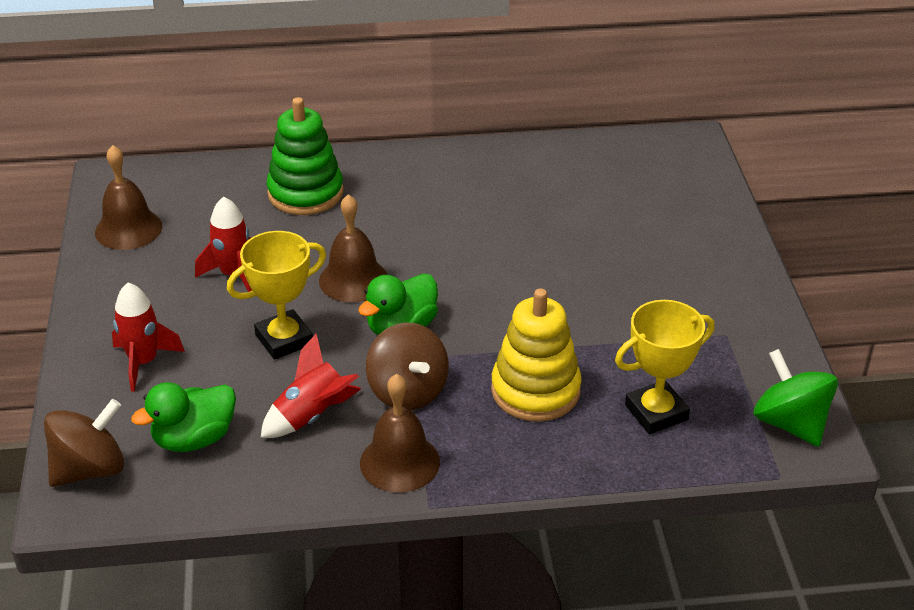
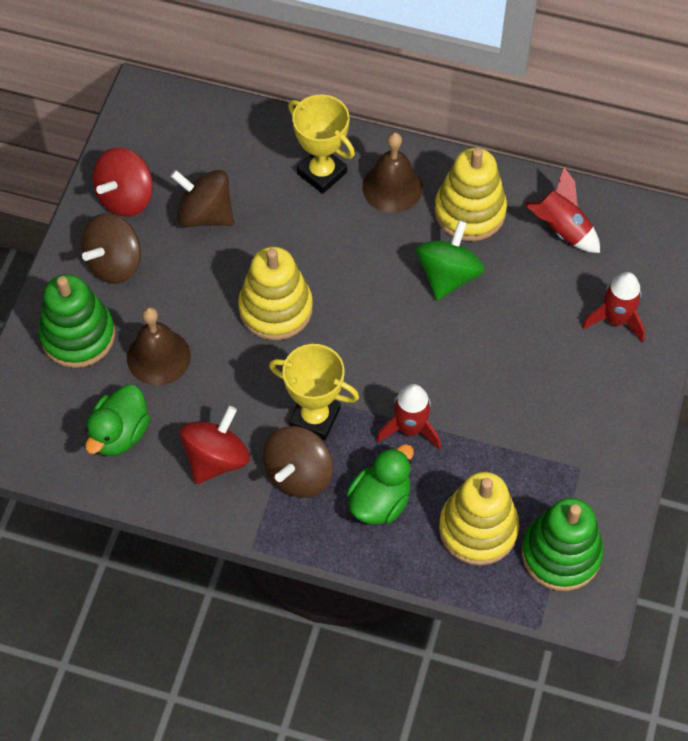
brown bell: 3 -> 2
brown spinning top: 2 -> 3
green stacking toy: 1 -> 2
red spinning top: 0 -> 2
yellow stacking toy: 1 -> 3

